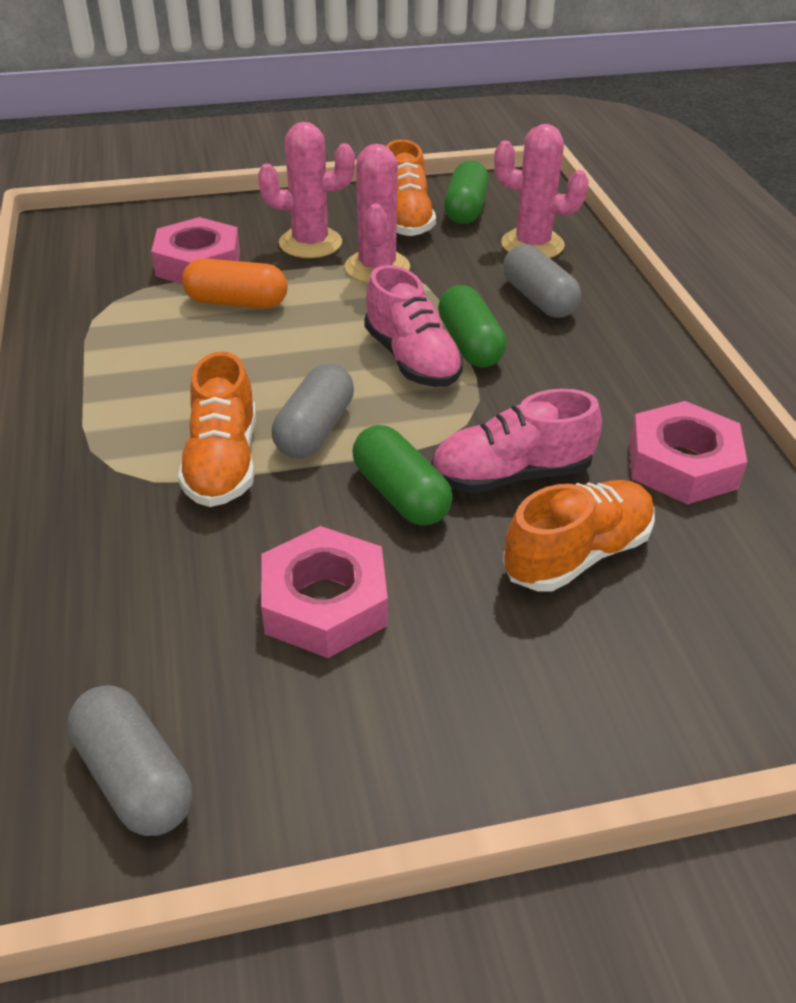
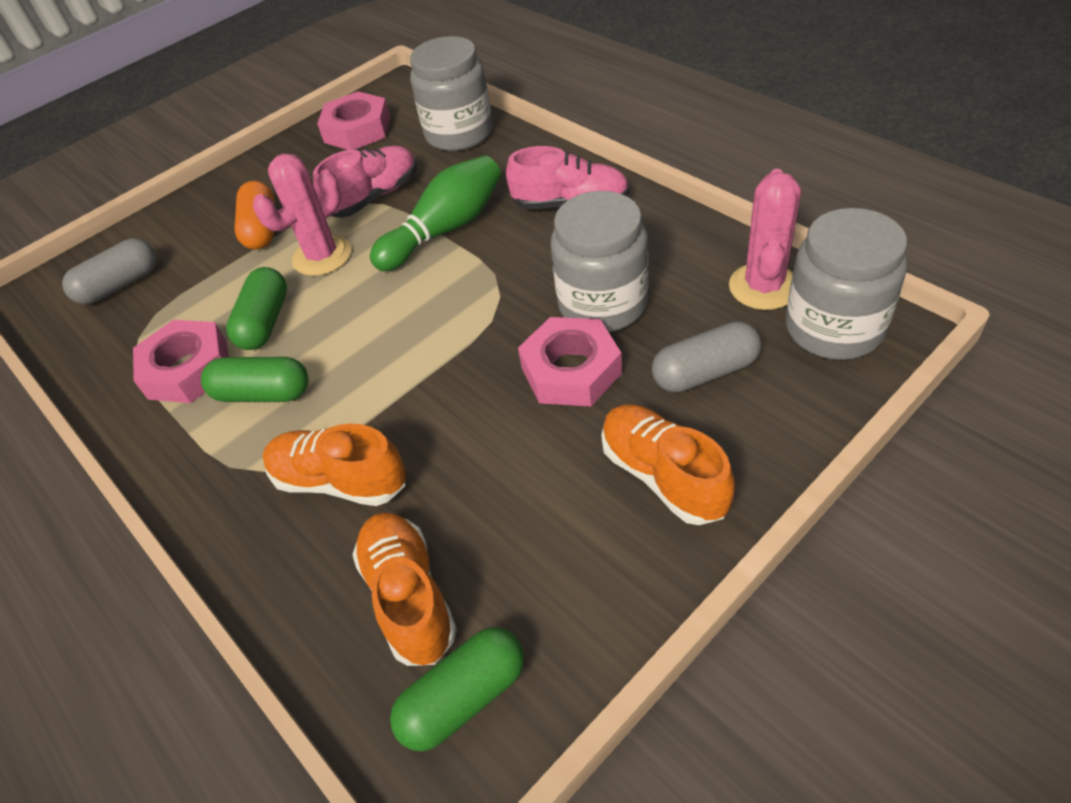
green bowling pin: 0 -> 1
grey capsule: 3 -> 2
grey jar: 0 -> 3
pink cactus: 3 -> 2

